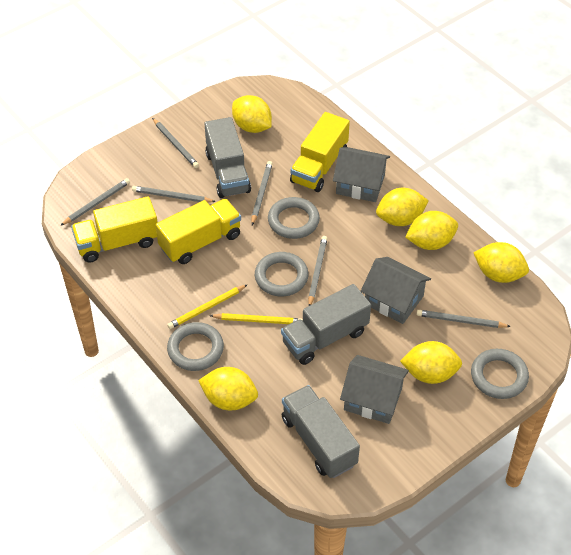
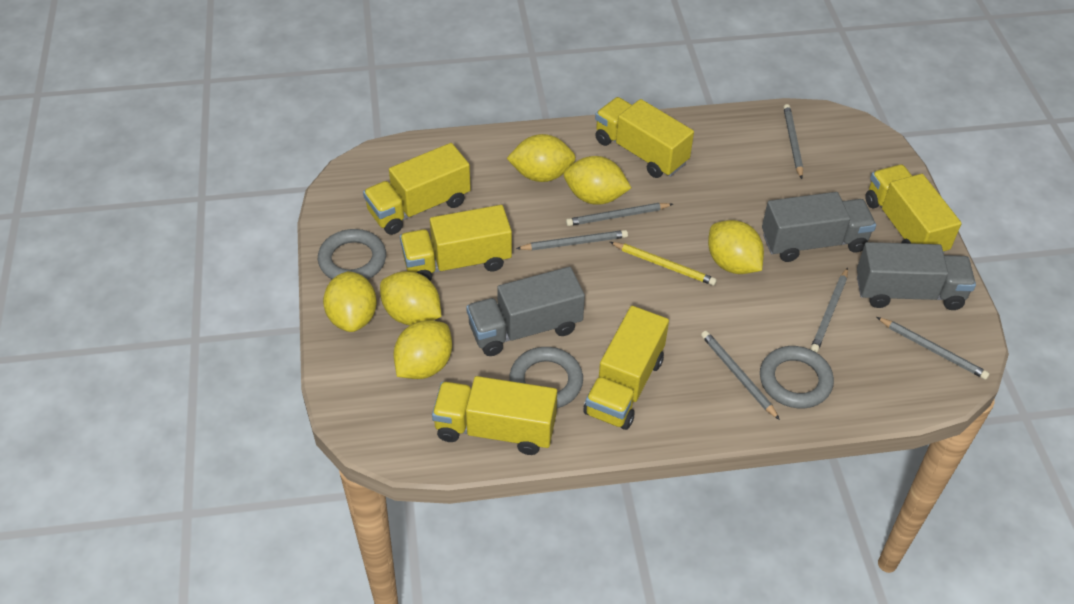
grey house: 3 -> 0
grey ring: 4 -> 3
yellow pencil: 2 -> 1
yellow truck: 3 -> 6

